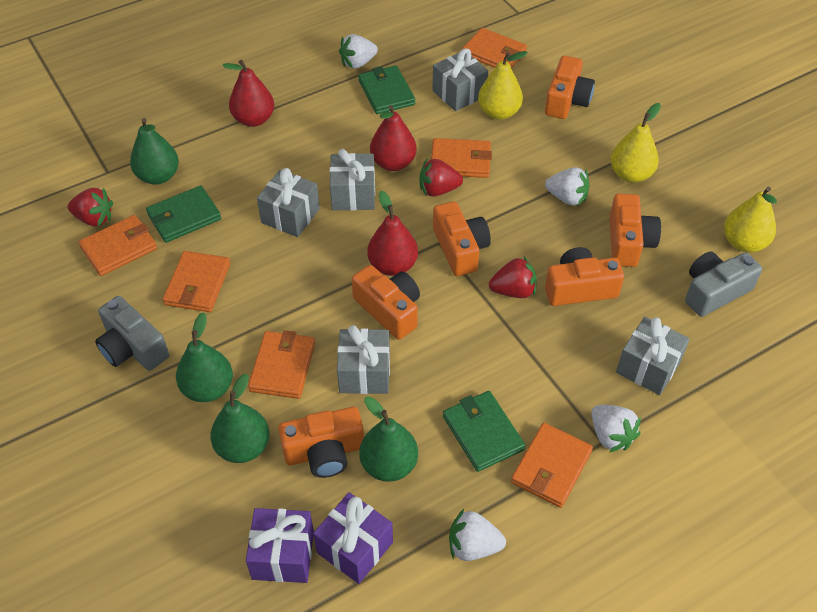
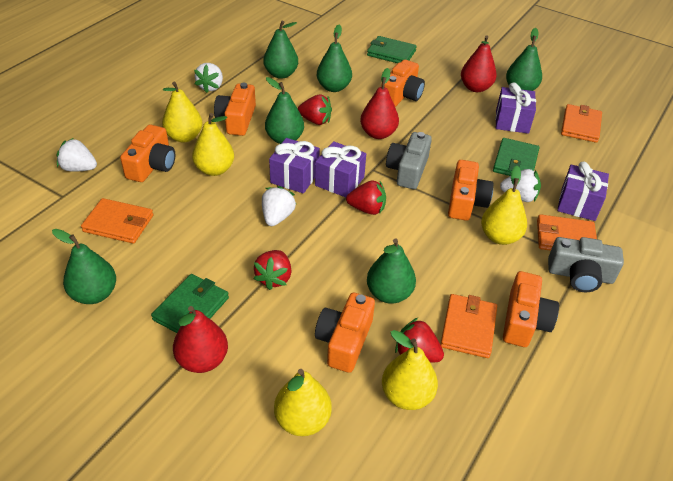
green pear: 4 -> 6
grey gift: 5 -> 0
orange wallet: 6 -> 4
purple gift: 2 -> 4
red strawberry: 3 -> 4
yellow pear: 3 -> 5

